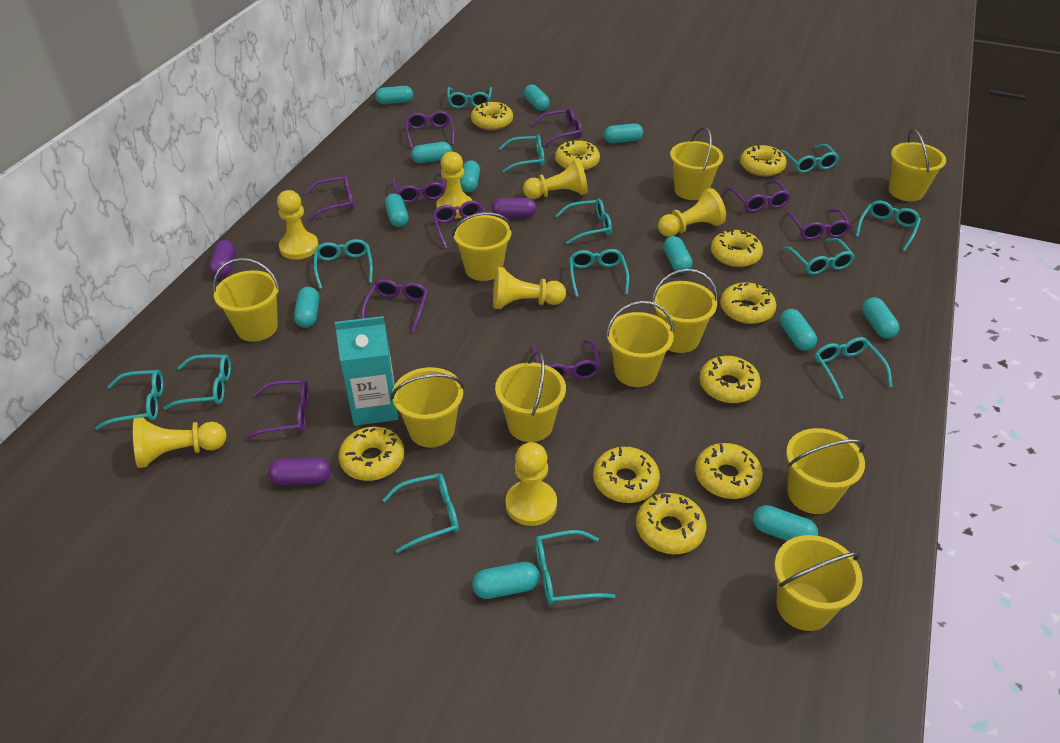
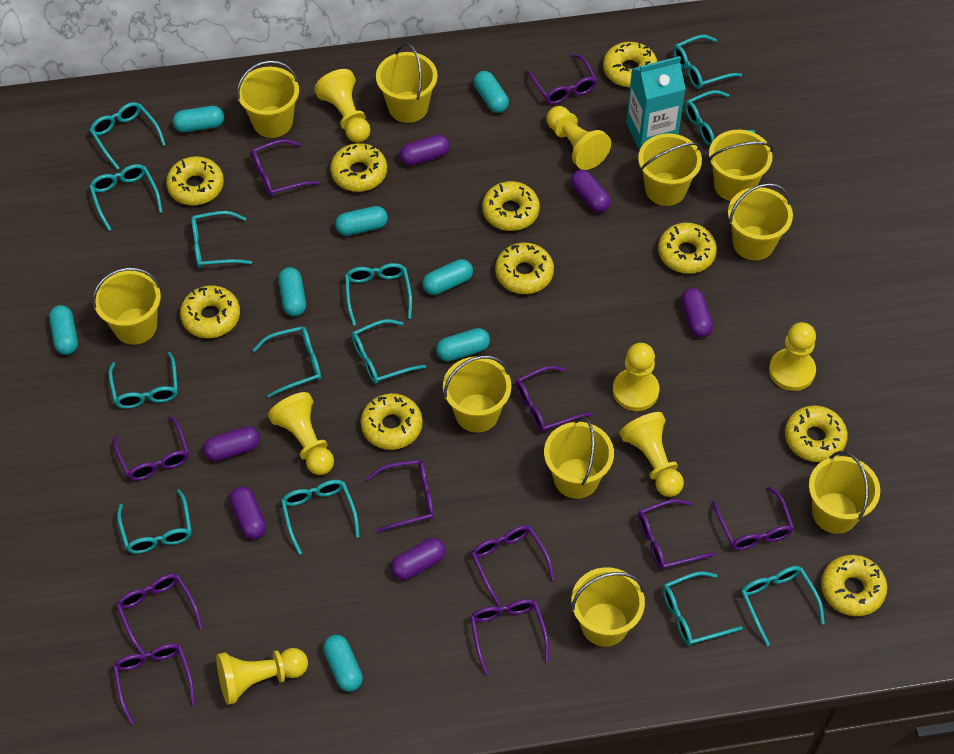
purple capsule: 3 -> 6
purple glasses: 10 -> 11
turquoise capsule: 12 -> 8

